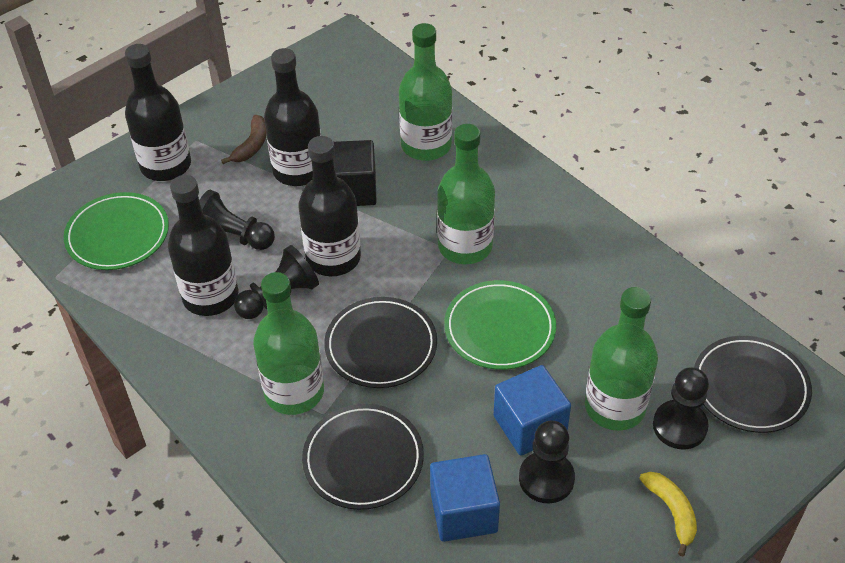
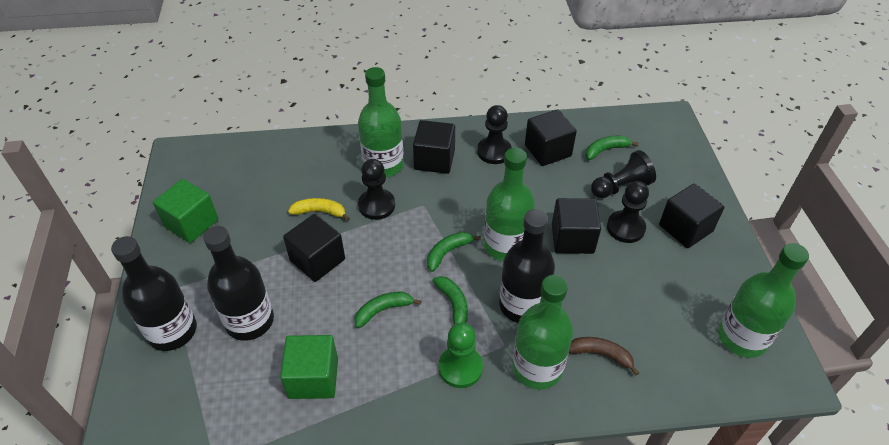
black bottle: 4 -> 3
black cube: 1 -> 5
black plate: 3 -> 0
blue cube: 2 -> 0
green banana: 0 -> 4
green cube: 0 -> 2
green pawn: 0 -> 1
green plate: 2 -> 0

